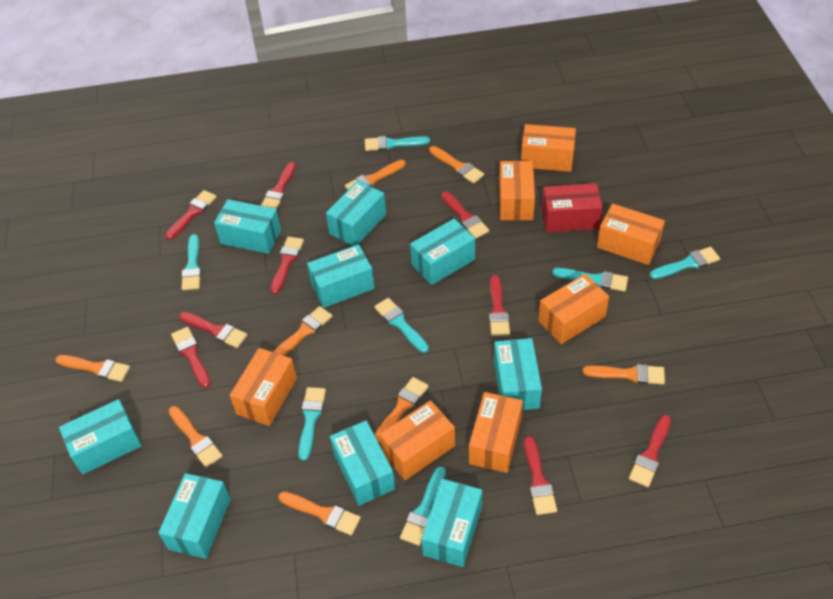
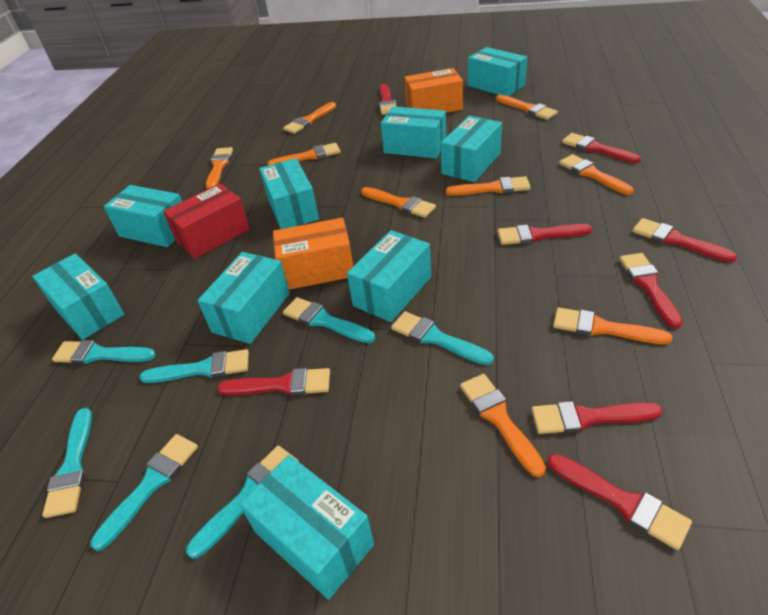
orange box: 7 -> 2
orange brush: 8 -> 9
red brush: 9 -> 8

